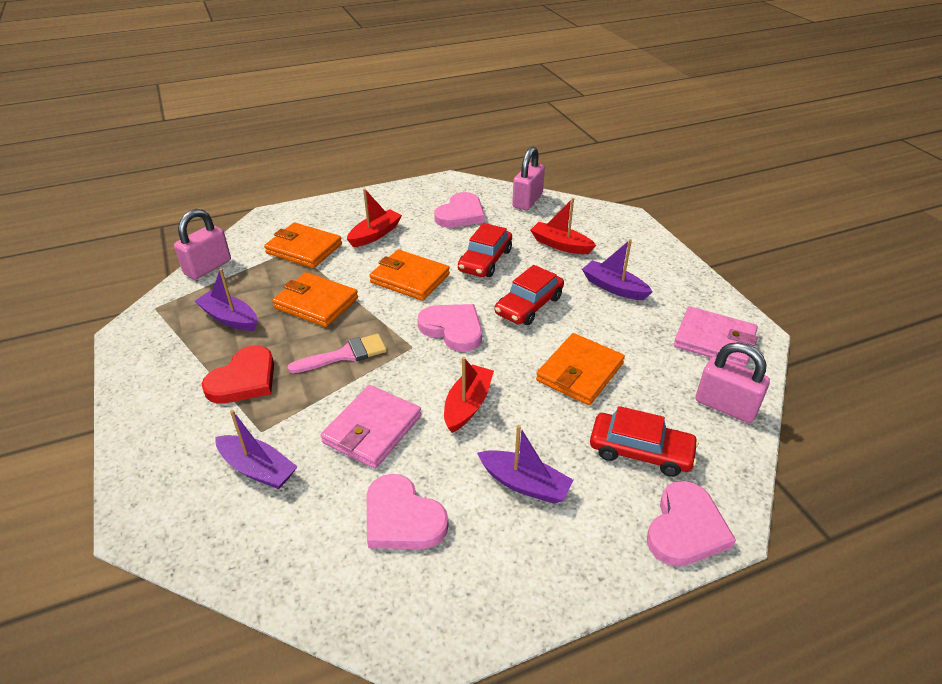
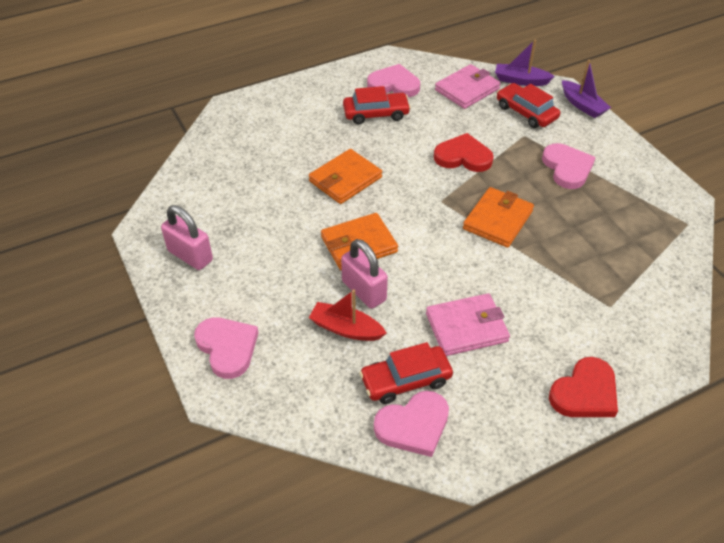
orange wallet: 4 -> 3
pink brush: 1 -> 0
pink padlock: 3 -> 2
purple boat: 4 -> 2
red boat: 3 -> 1
red heart: 1 -> 2

